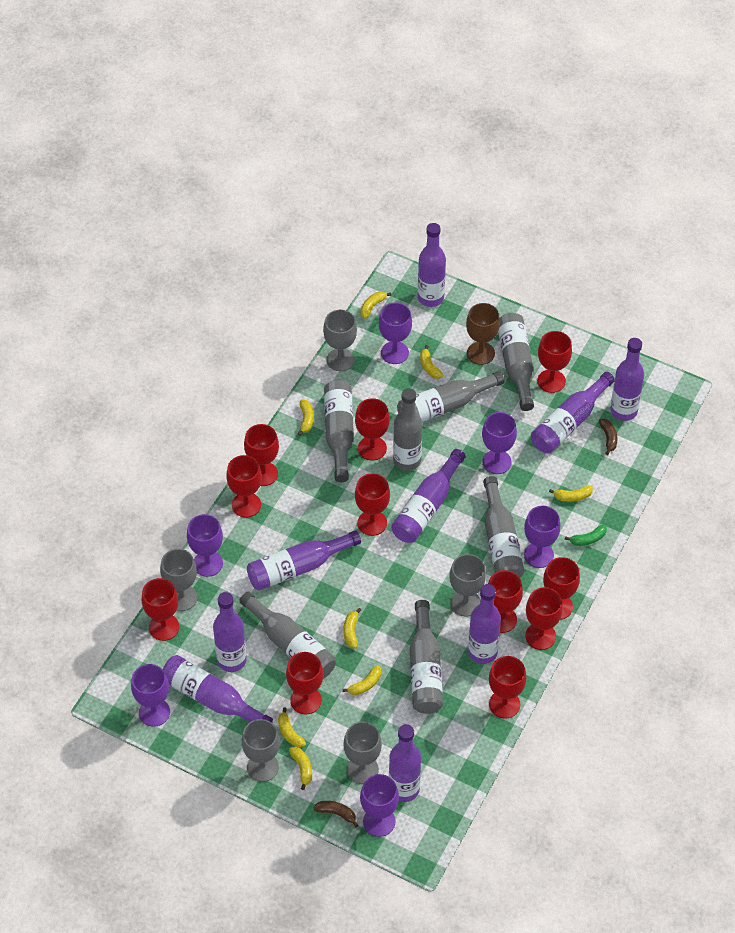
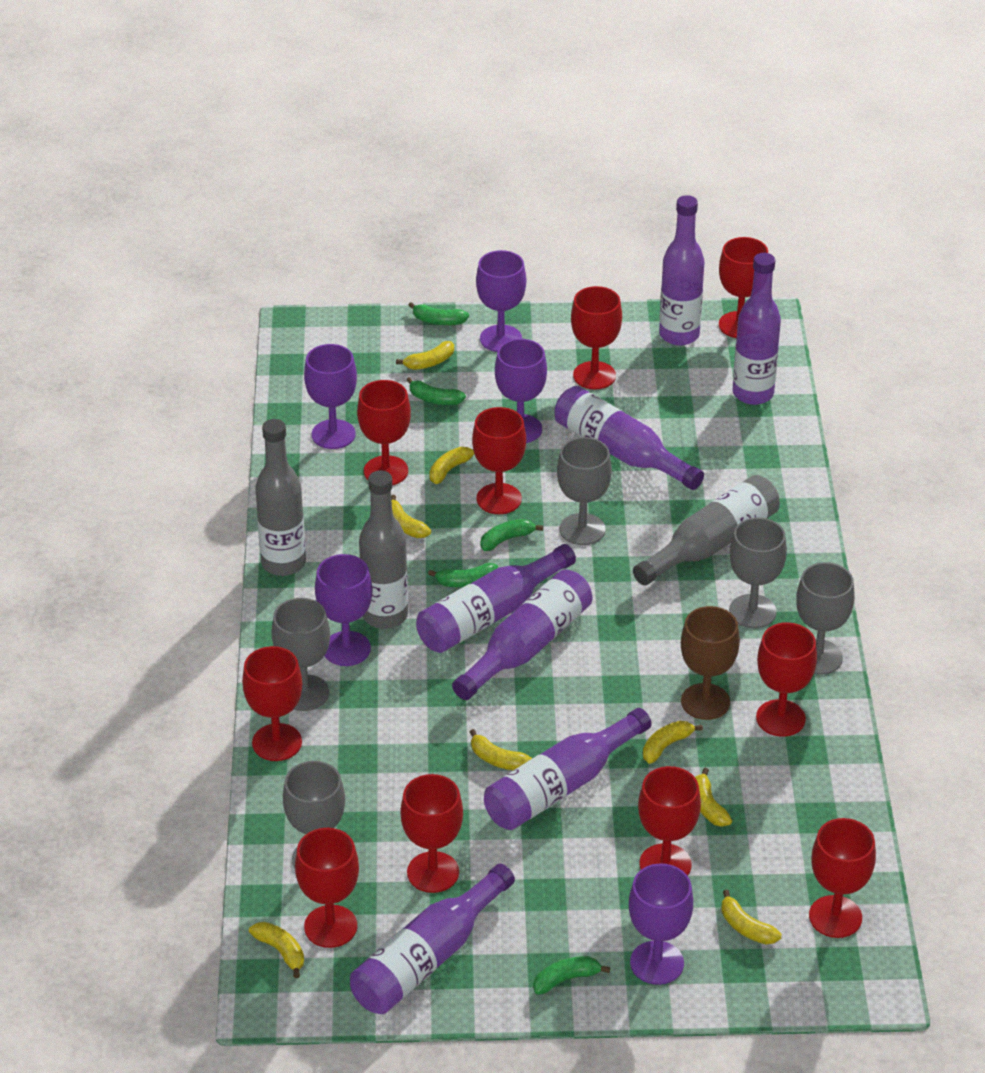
brown banana: 2 -> 0
green banana: 1 -> 5
grey bottle: 7 -> 3
purple bottle: 9 -> 7
purple goblet: 6 -> 5
red goblet: 11 -> 10

